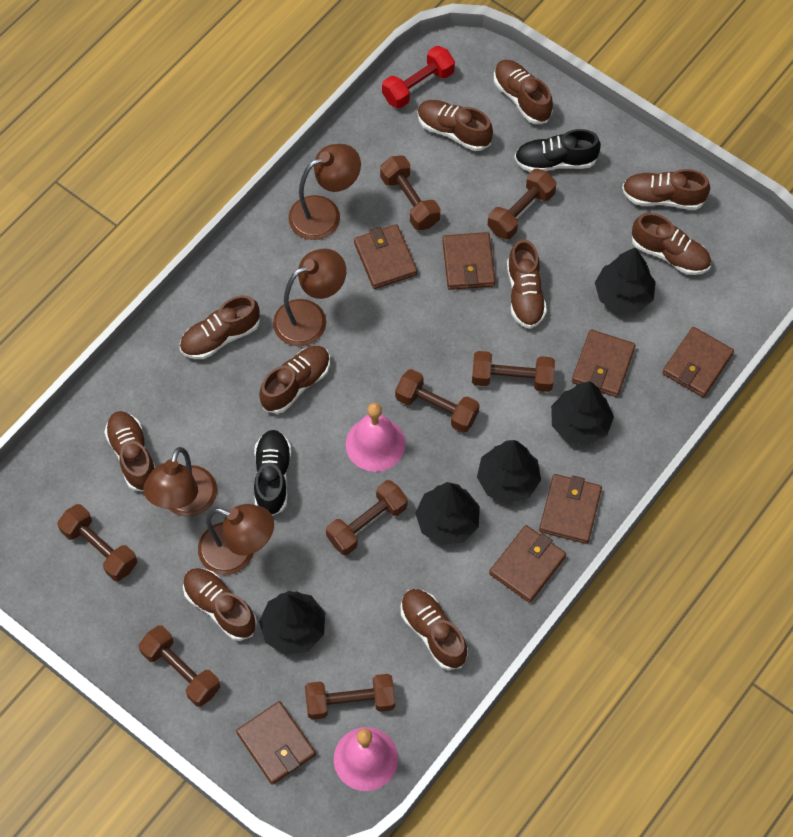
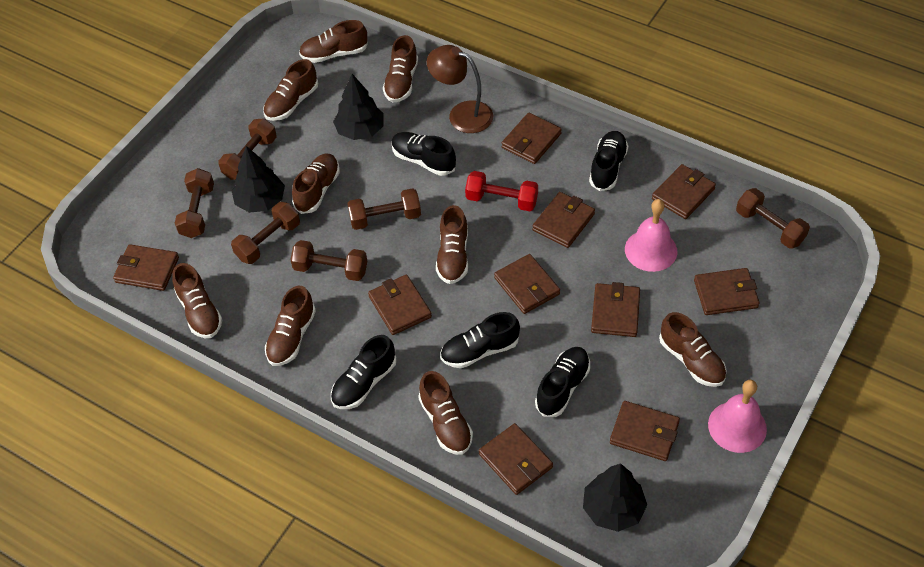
black shoe: 2 -> 5
black tree: 5 -> 3
brown dumbbell: 8 -> 6
brown lamp: 4 -> 1
brown shoe: 10 -> 9
brown wallet: 7 -> 10

